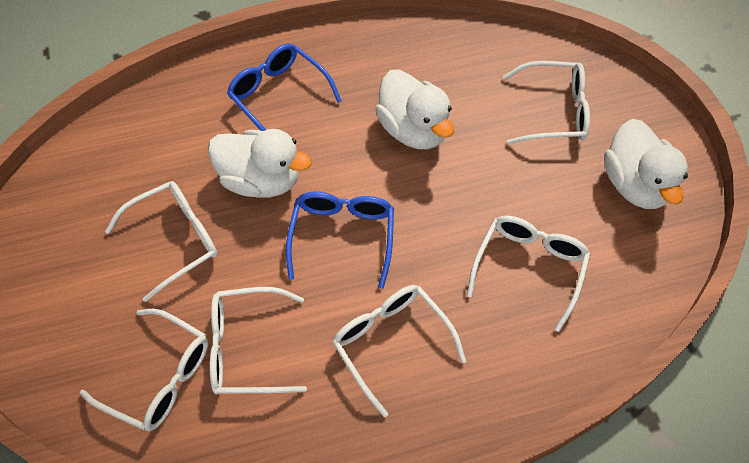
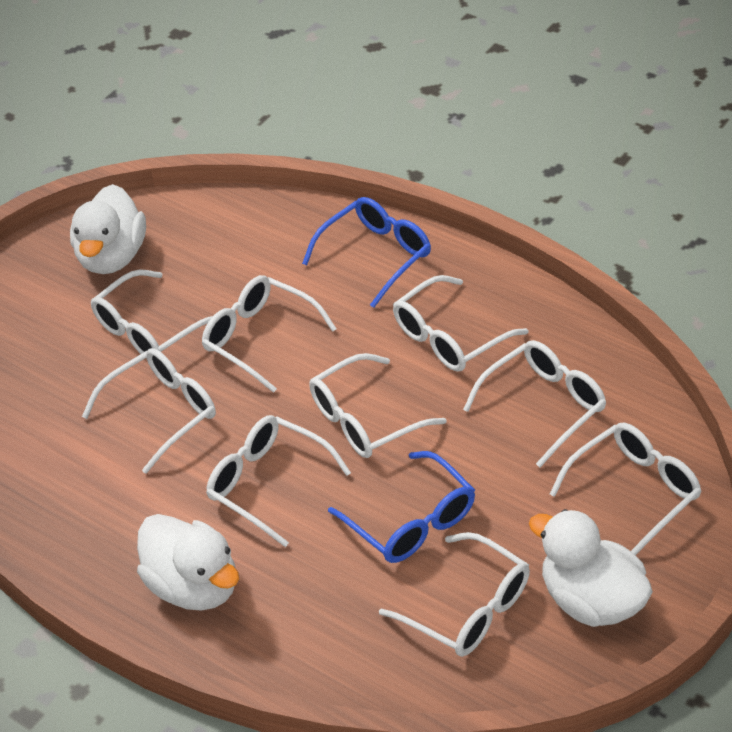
white glasses: 6 -> 9

